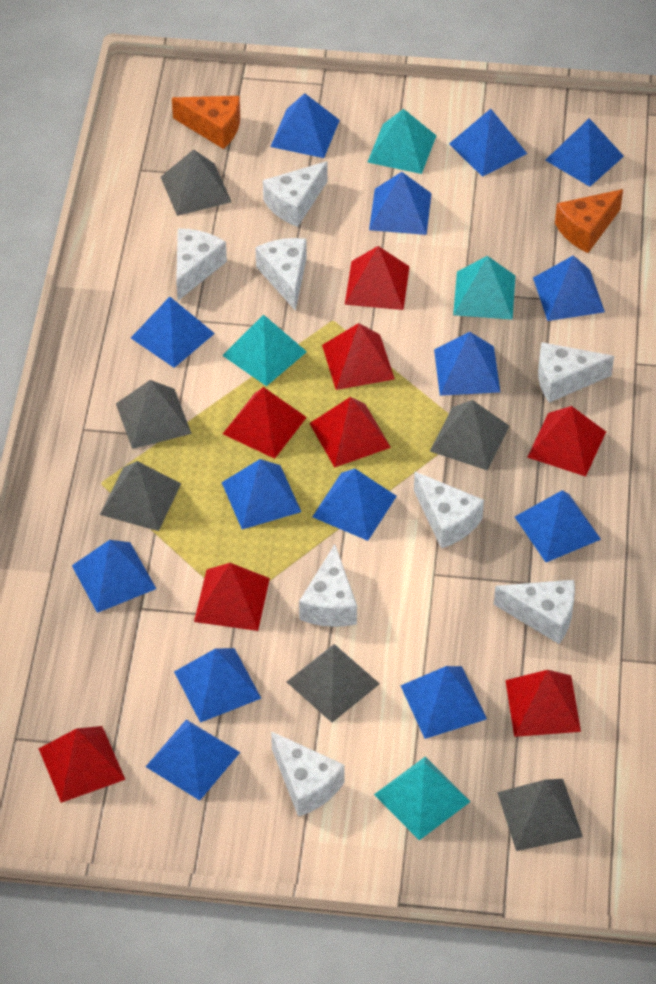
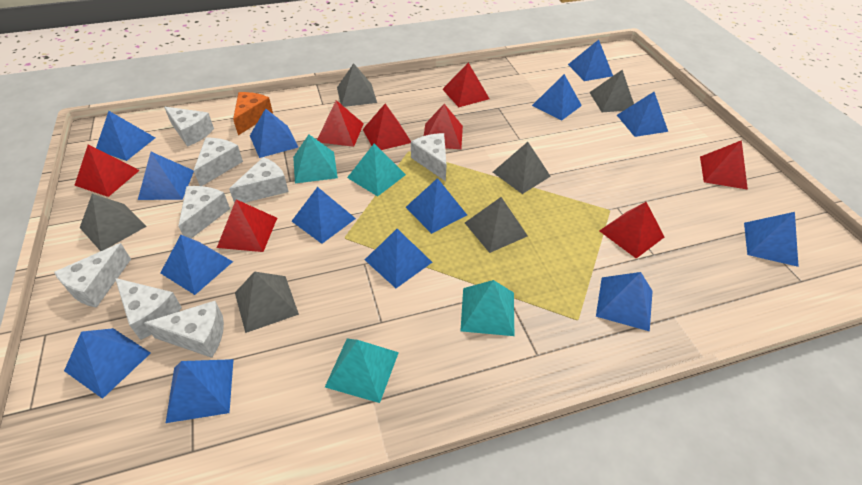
orange cheese: 2 -> 1

